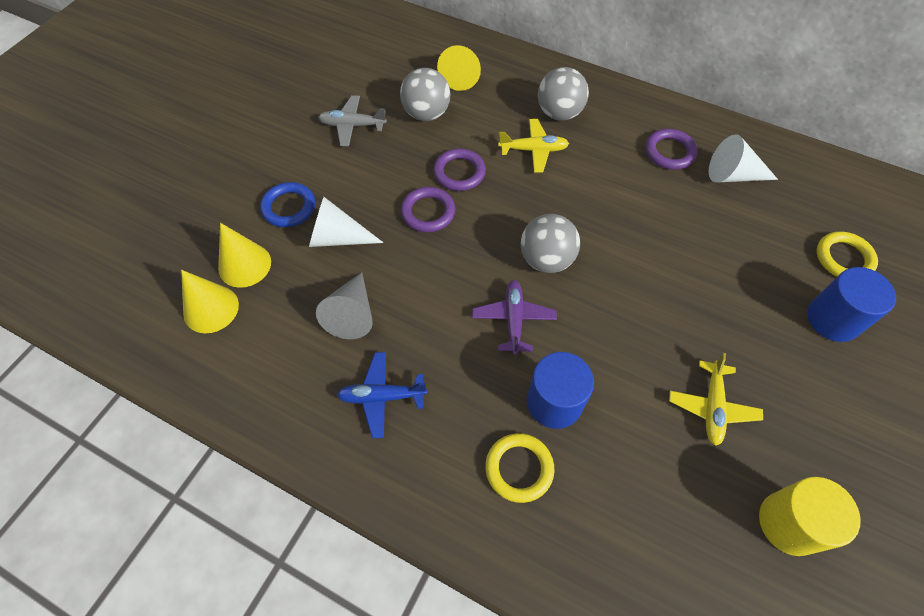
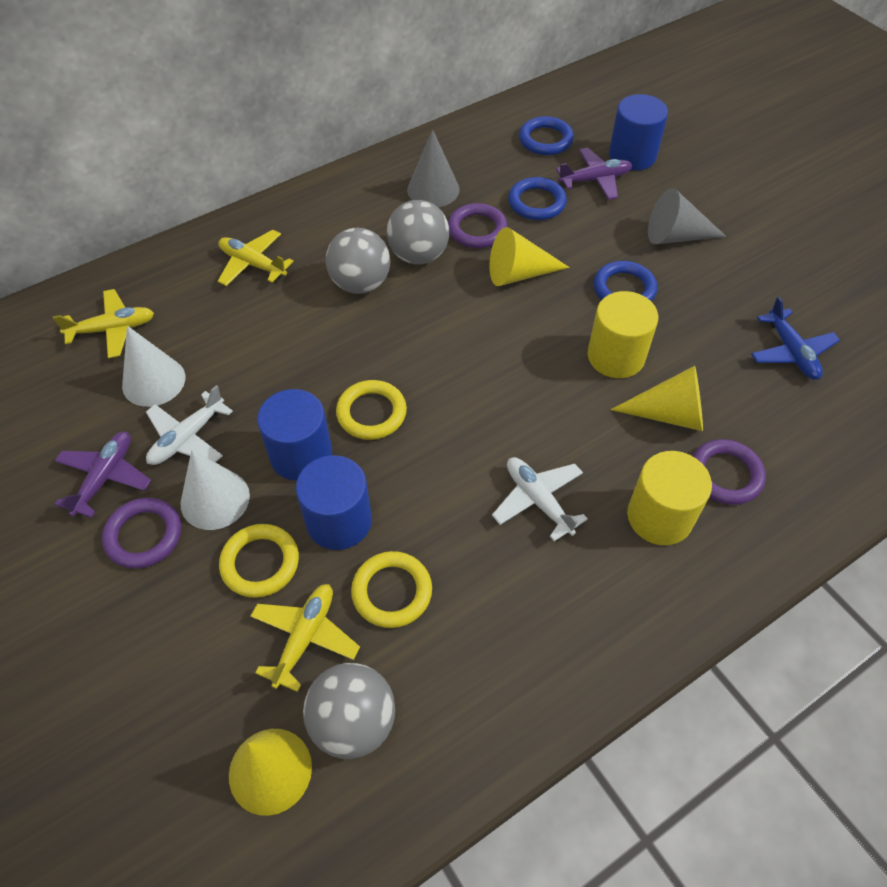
blue cylinder: 2 -> 3
blue ring: 1 -> 3
grey cone: 1 -> 2
grey plane: 1 -> 0
purple plane: 1 -> 2
white plane: 0 -> 2
yellow cylinder: 1 -> 2
yellow plane: 2 -> 3
yellow ring: 2 -> 3

